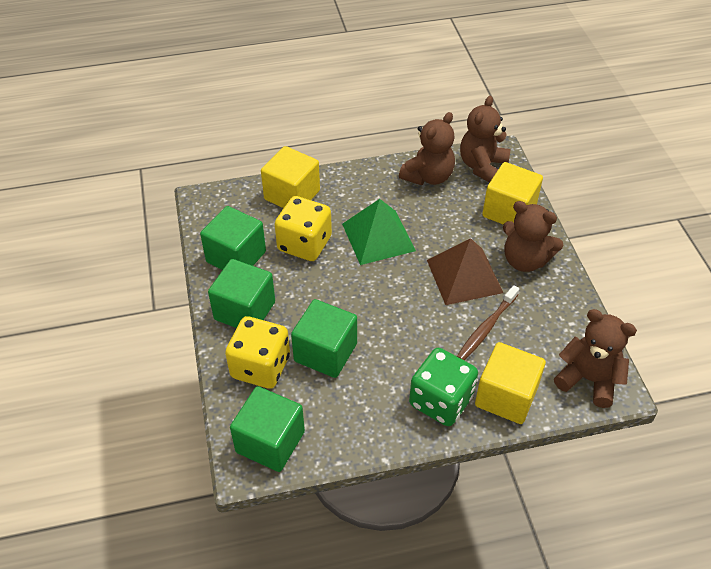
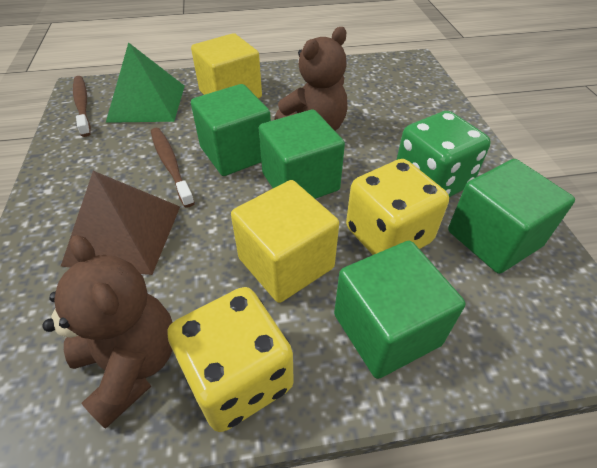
brown teddy bear: 4 -> 2
brown toothbrush: 1 -> 2
yellow cube: 3 -> 2

